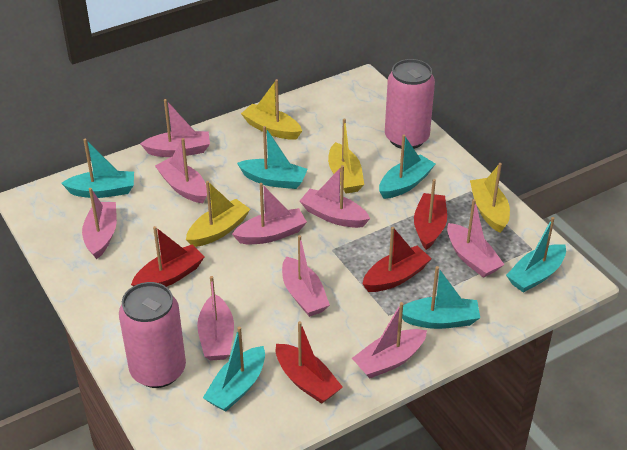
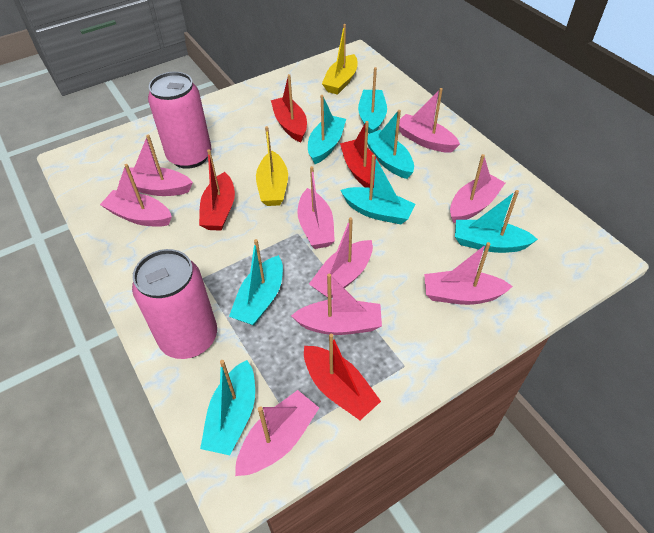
turquoise boat: 6 -> 7
yellow boat: 4 -> 2

